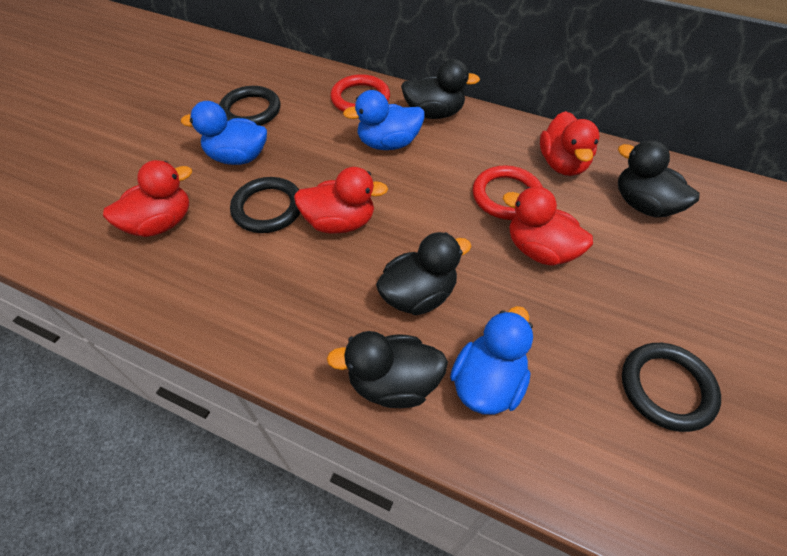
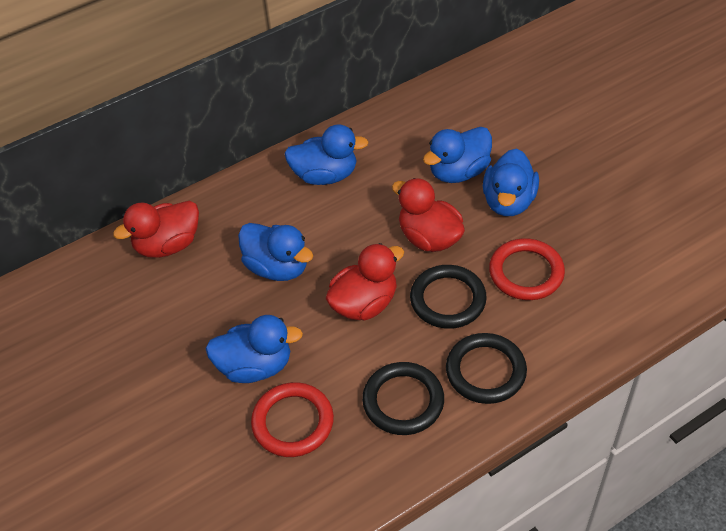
black duck: 4 -> 0
blue duck: 3 -> 5
red duck: 4 -> 3

